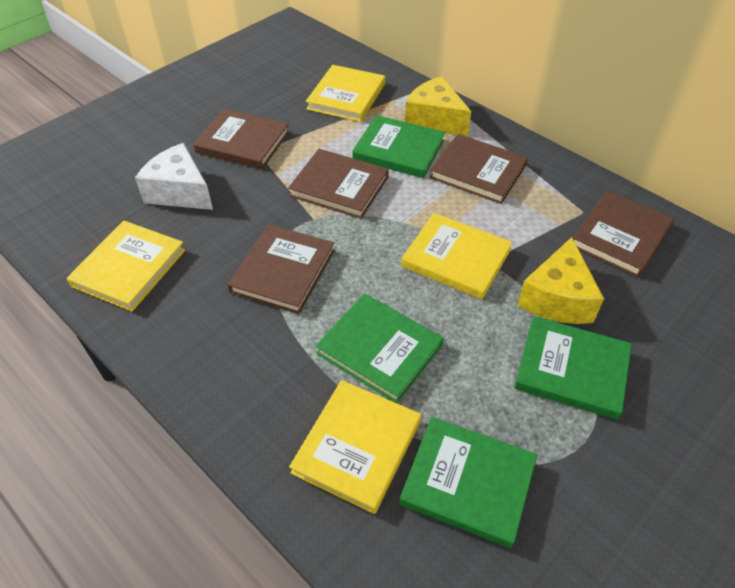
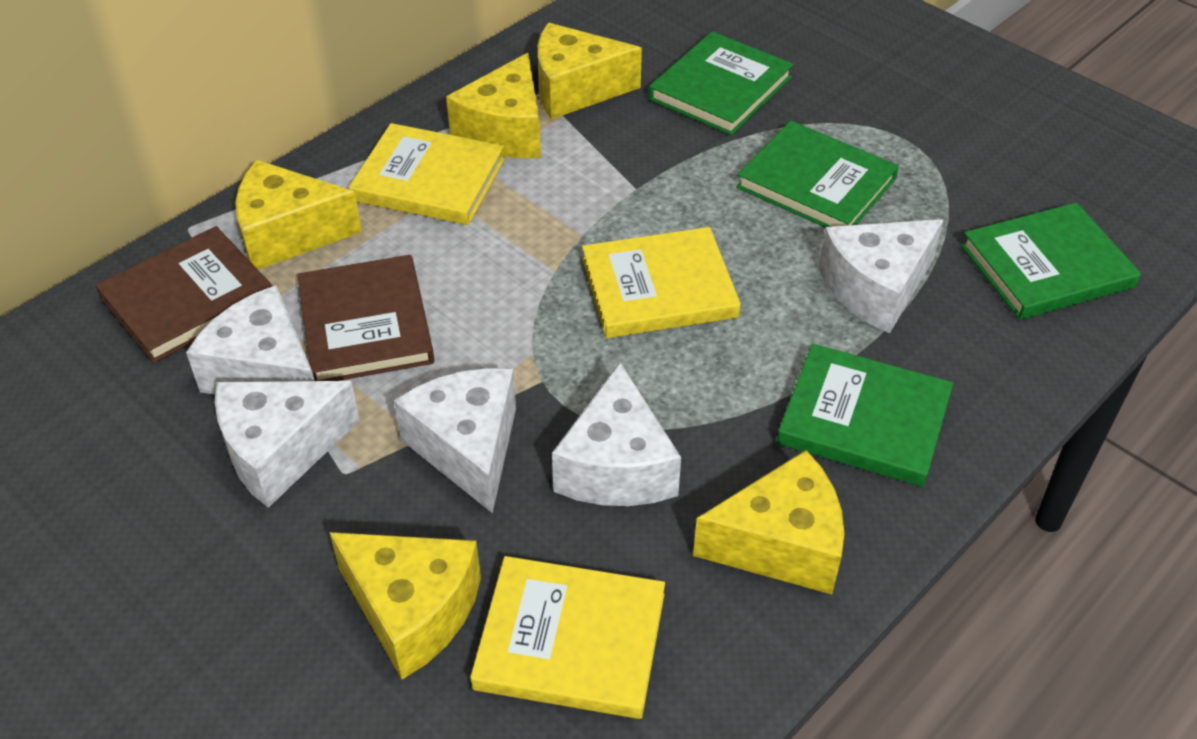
brown book: 5 -> 2
white cheese: 1 -> 5
yellow book: 4 -> 3
yellow cheese: 2 -> 5

